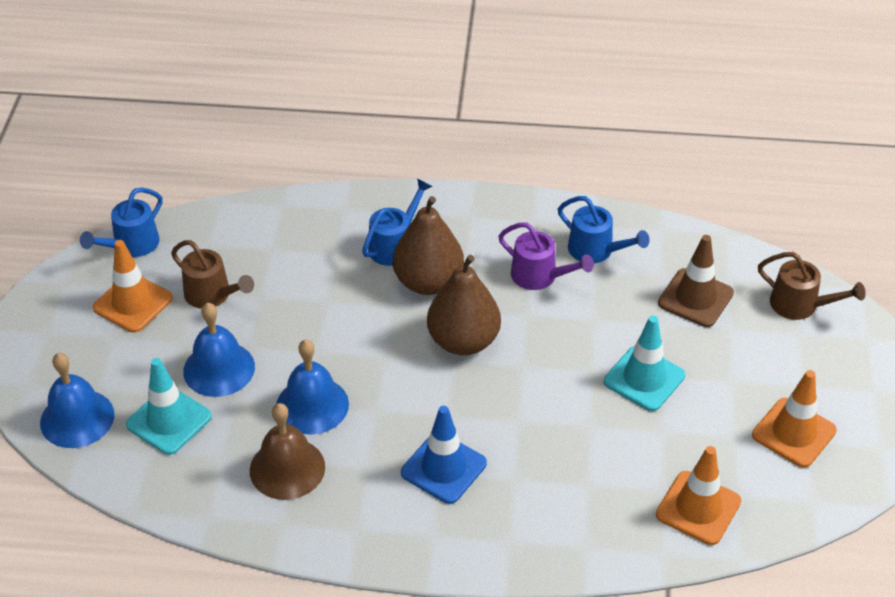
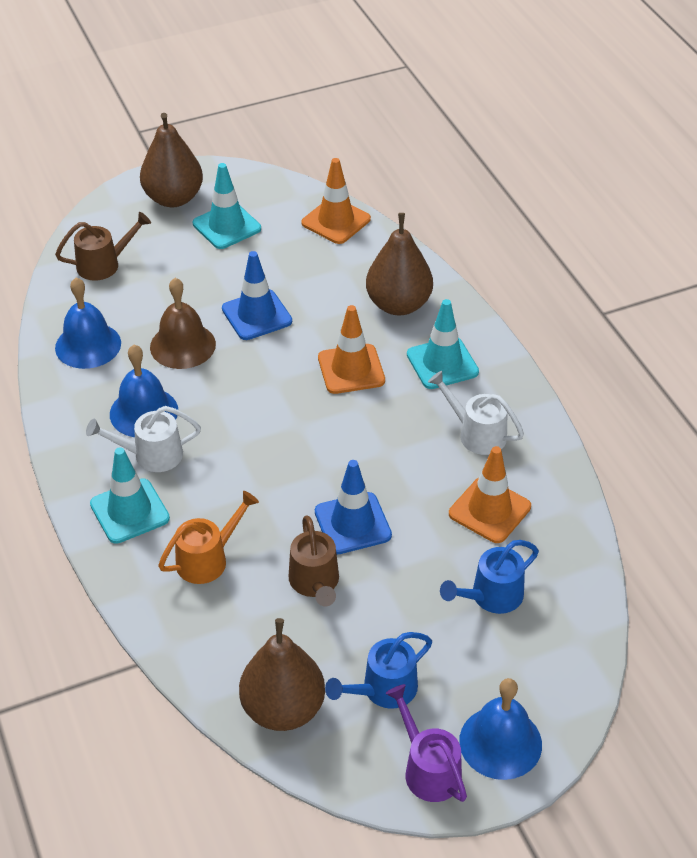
blue traffic cone: 1 -> 2
blue watering can: 3 -> 2
brown pear: 2 -> 3
brown traffic cone: 1 -> 0
orange watering can: 0 -> 1
turquoise traffic cone: 2 -> 3
white watering can: 0 -> 2

